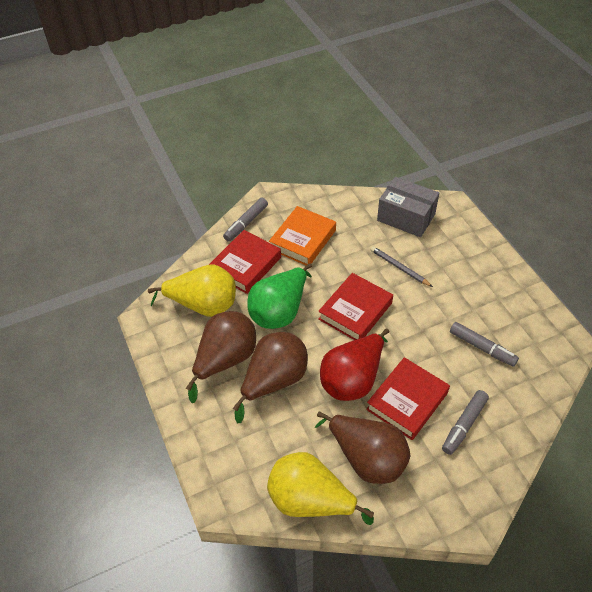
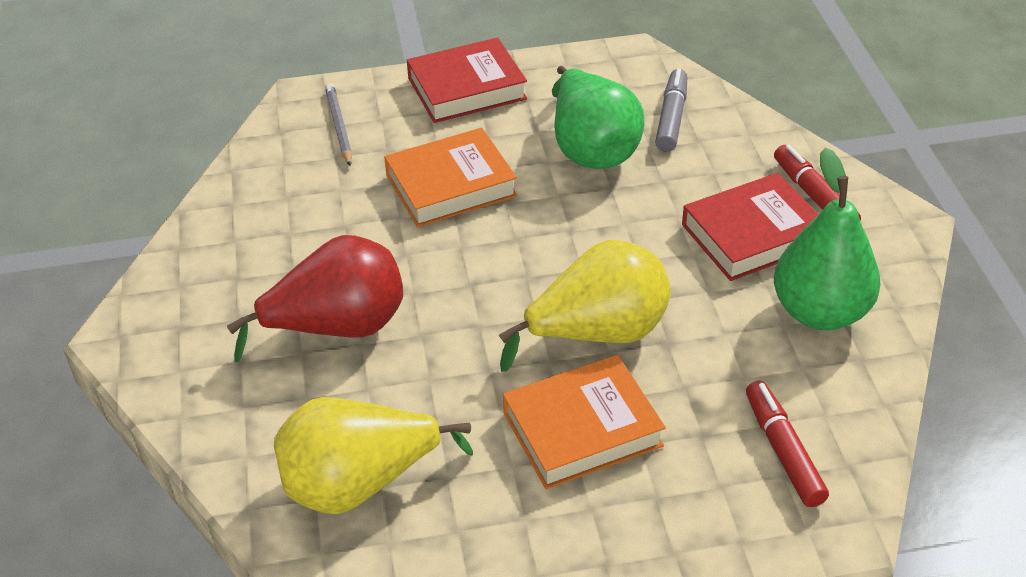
brown pear: 3 -> 0
green pear: 1 -> 2
grey box: 1 -> 0
grey marker: 3 -> 1
orange book: 1 -> 2
red book: 3 -> 2
red marker: 0 -> 2

